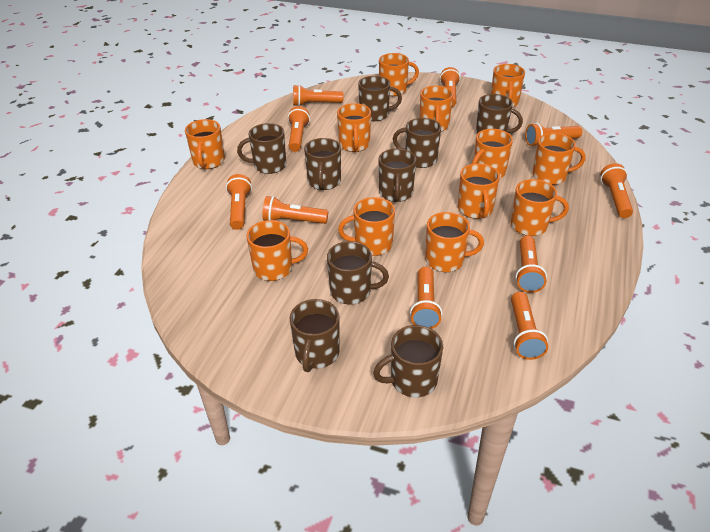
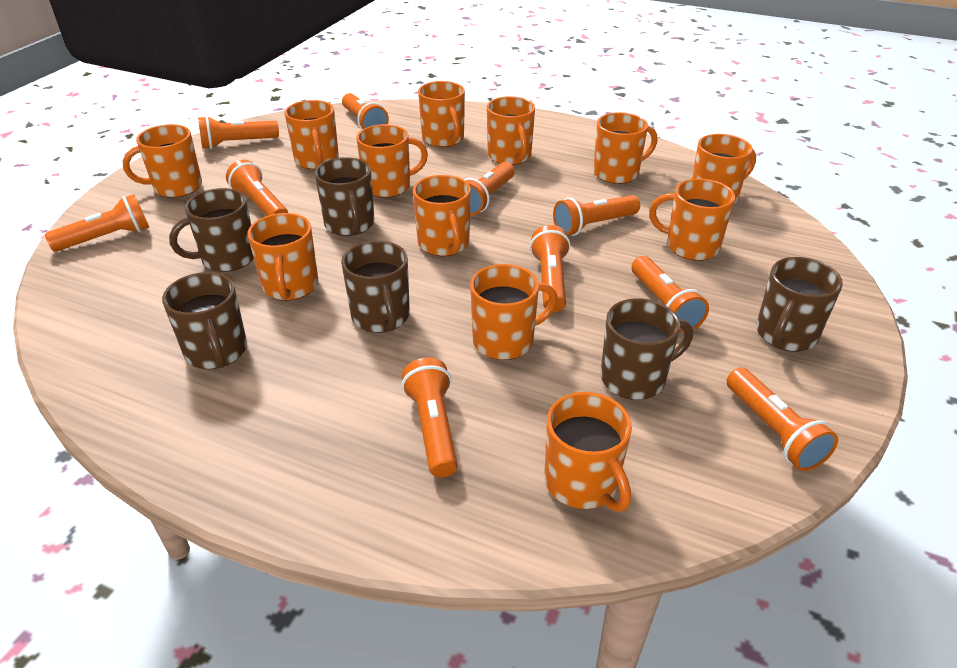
brown mug: 9 -> 6

